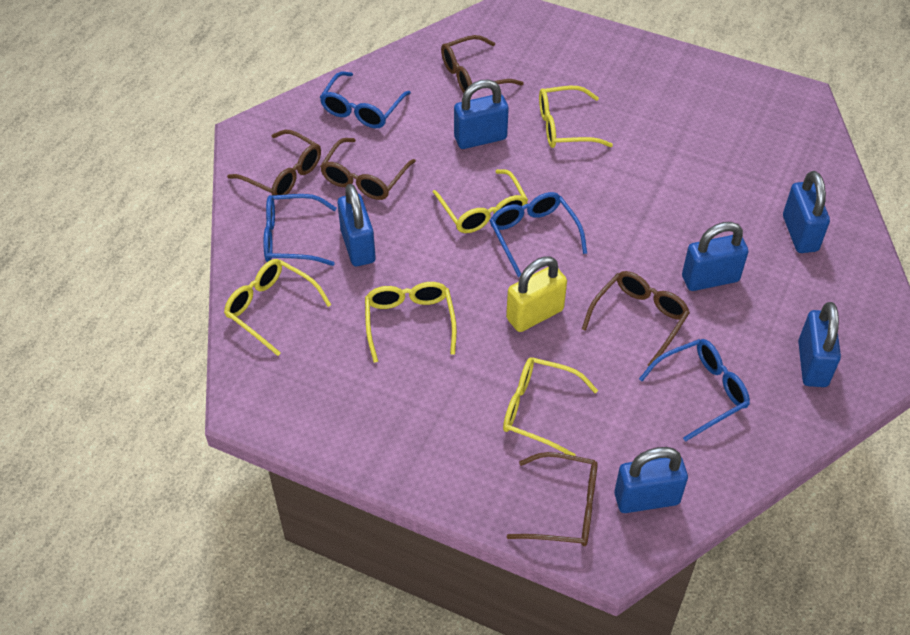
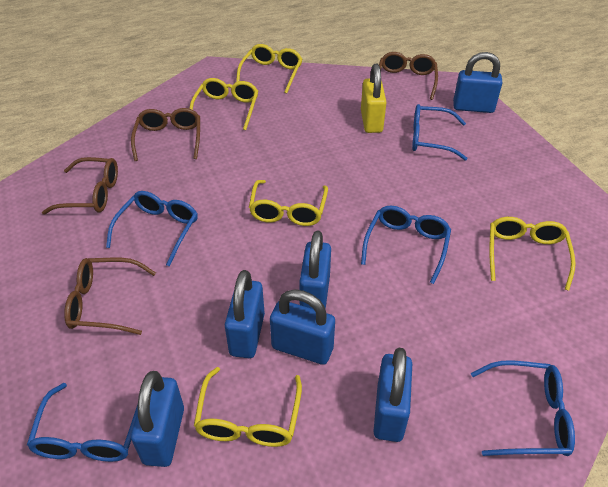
blue glasses: 4 -> 5
brown glasses: 5 -> 4

